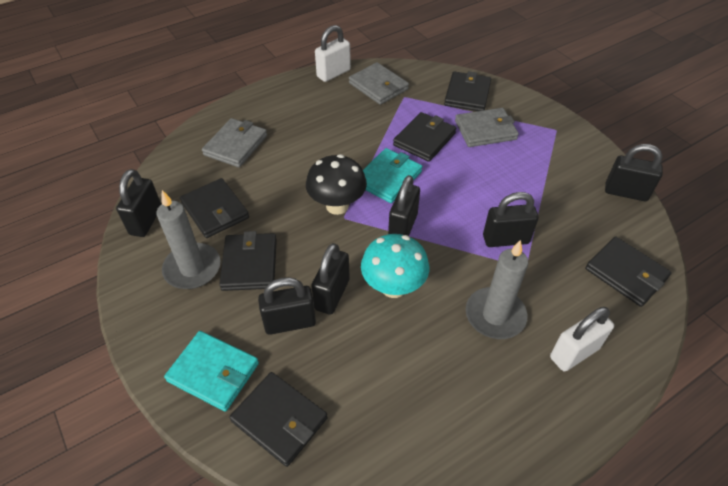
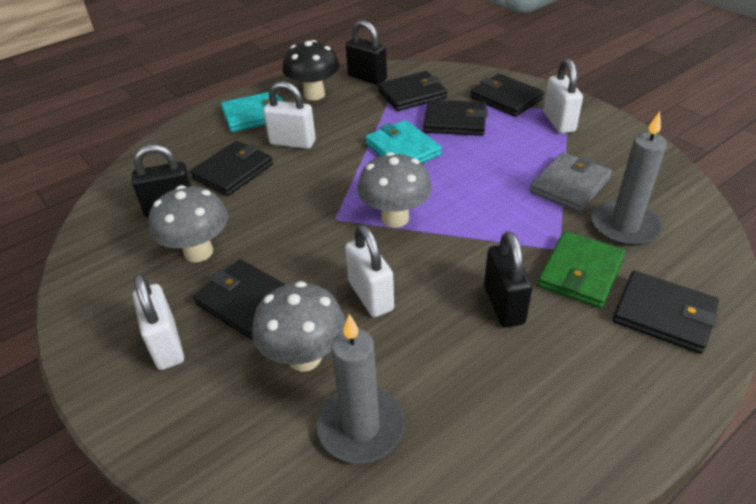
black padlock: 6 -> 3
green wallet: 0 -> 1
grey mushroom: 0 -> 3
grey wallet: 3 -> 1
turquoise mushroom: 1 -> 0
white padlock: 2 -> 4

